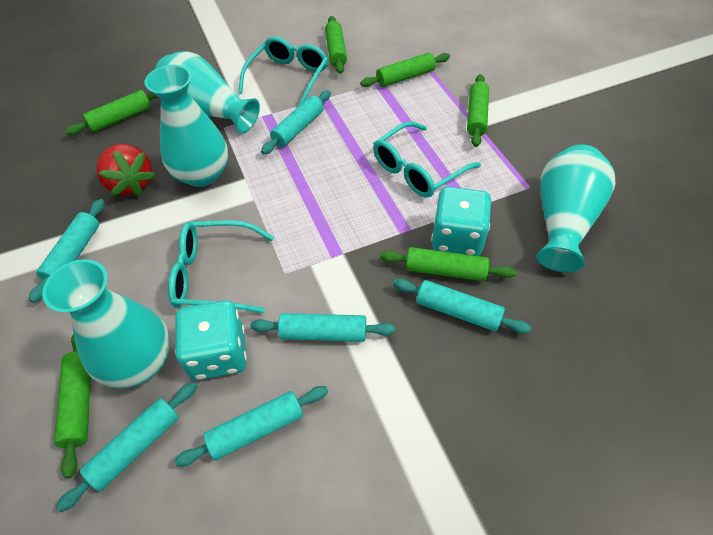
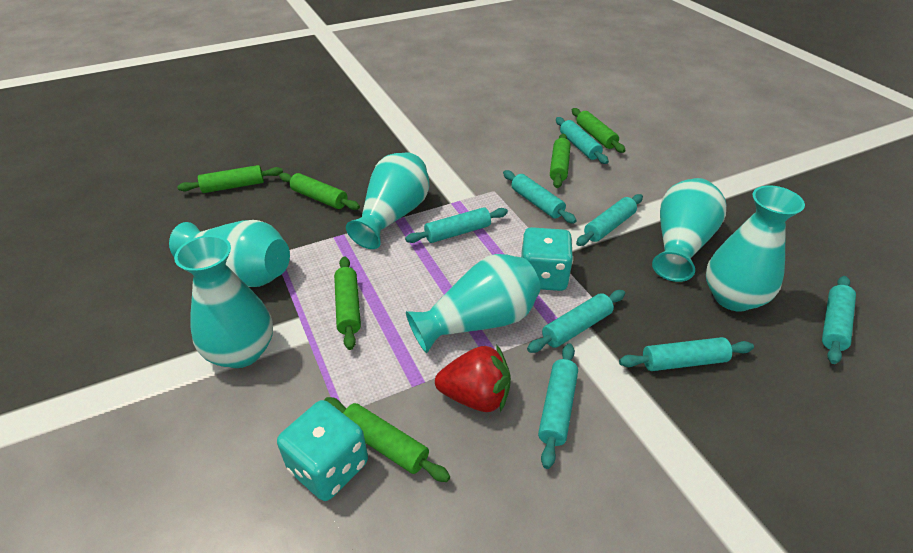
turquoise glasses: 3 -> 0
turquoise rolling pin: 6 -> 8
turquoise vase: 4 -> 6

